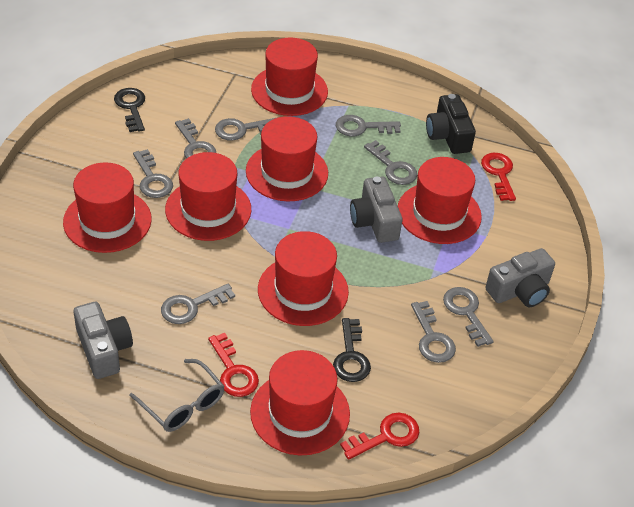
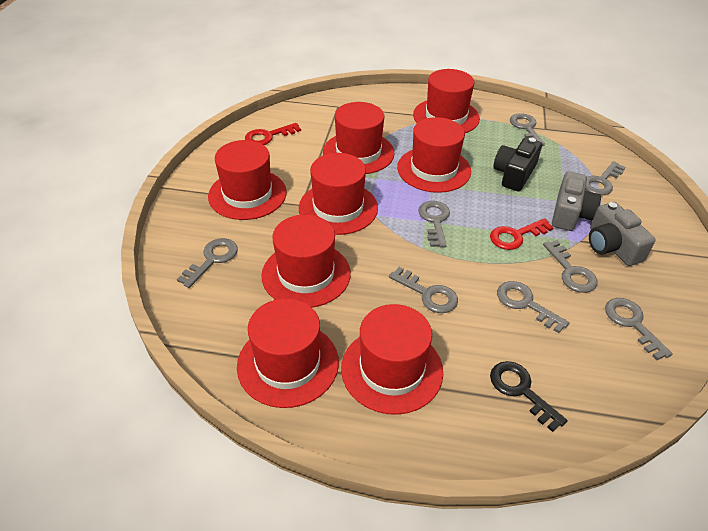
black key: 2 -> 1
grey camera: 3 -> 2
grey glasses: 1 -> 0
red hat: 7 -> 8
red key: 3 -> 2

